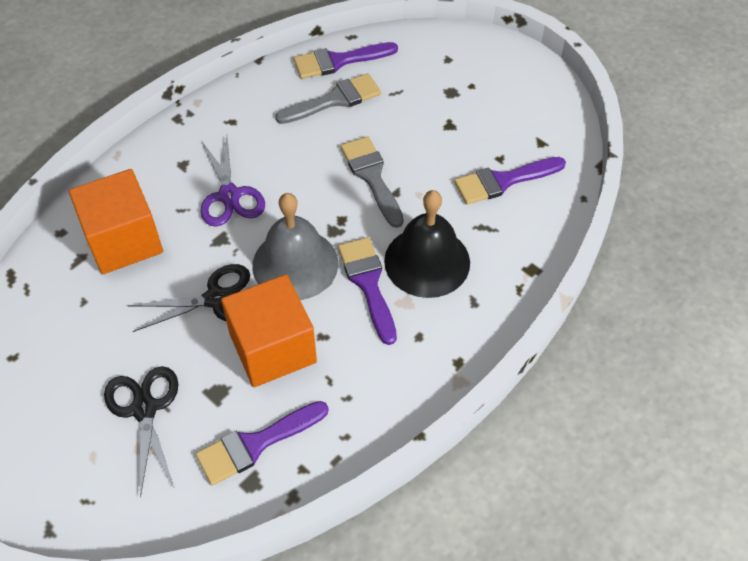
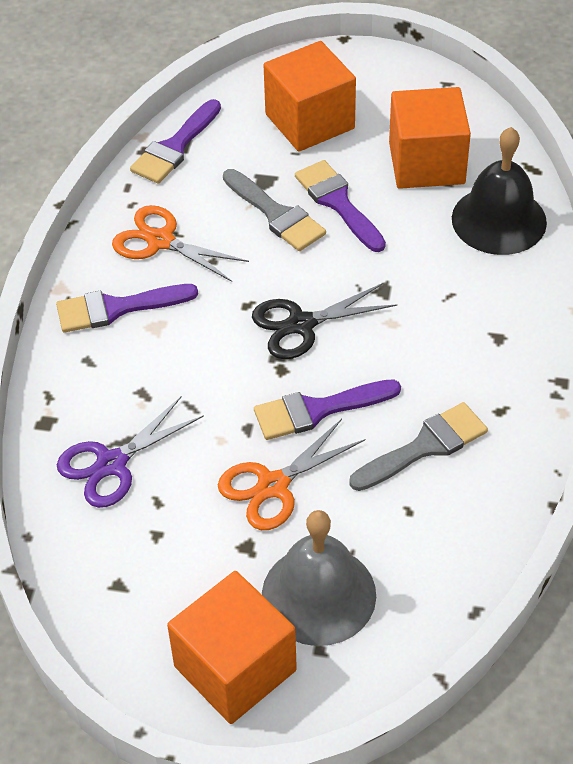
black scissors: 2 -> 1
orange cube: 2 -> 3
orange scissors: 0 -> 2

